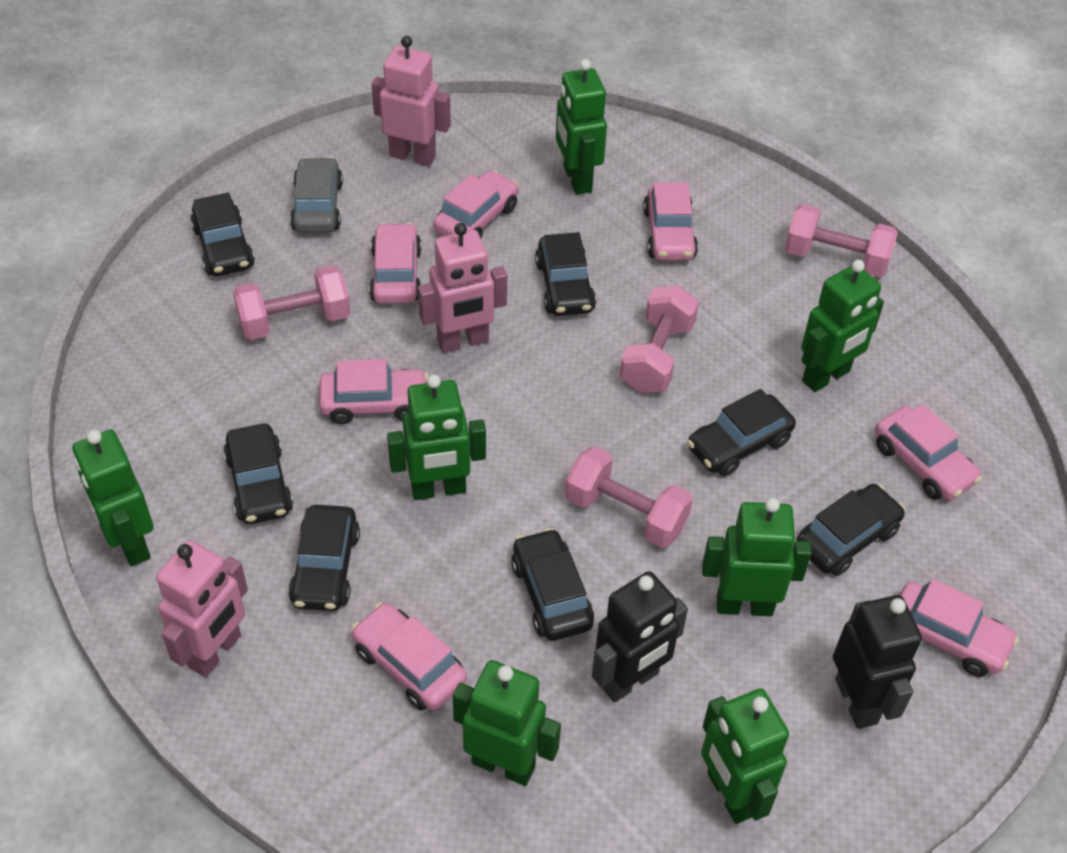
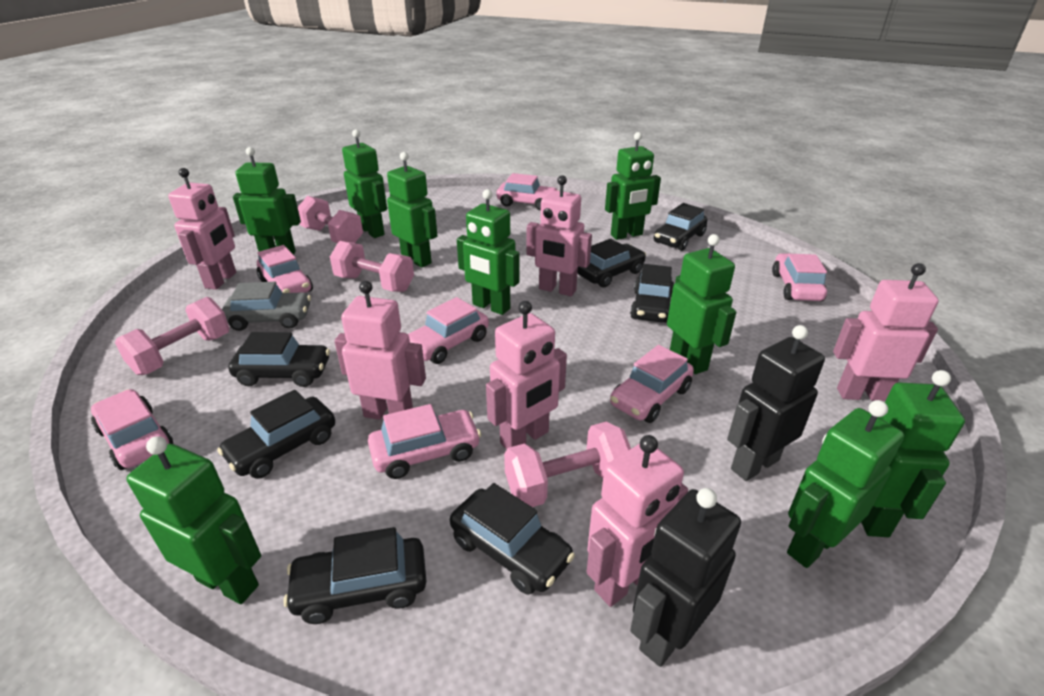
green robot: 7 -> 9
pink robot: 3 -> 6

